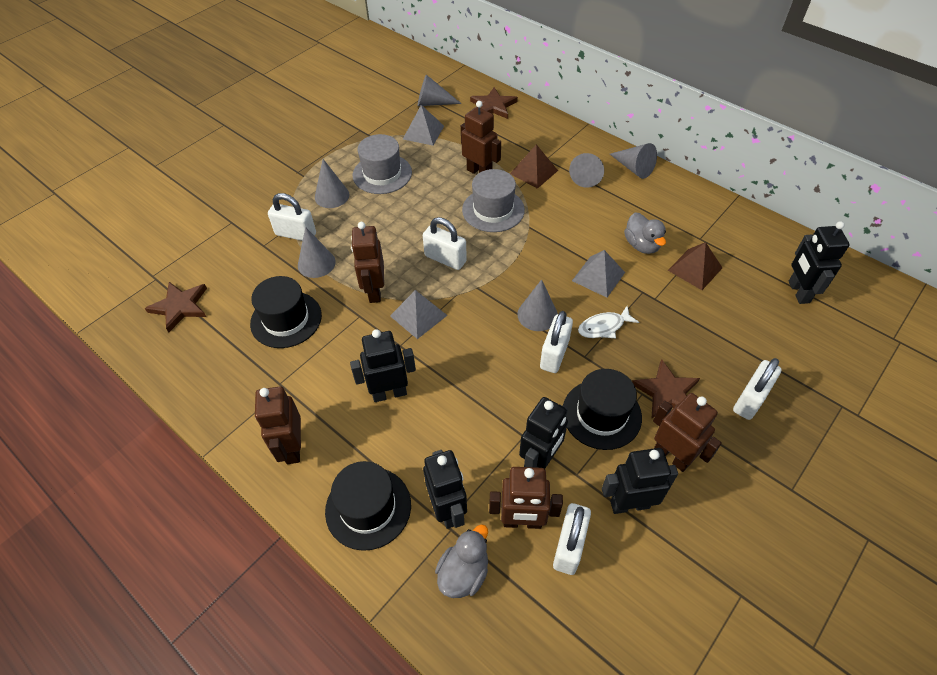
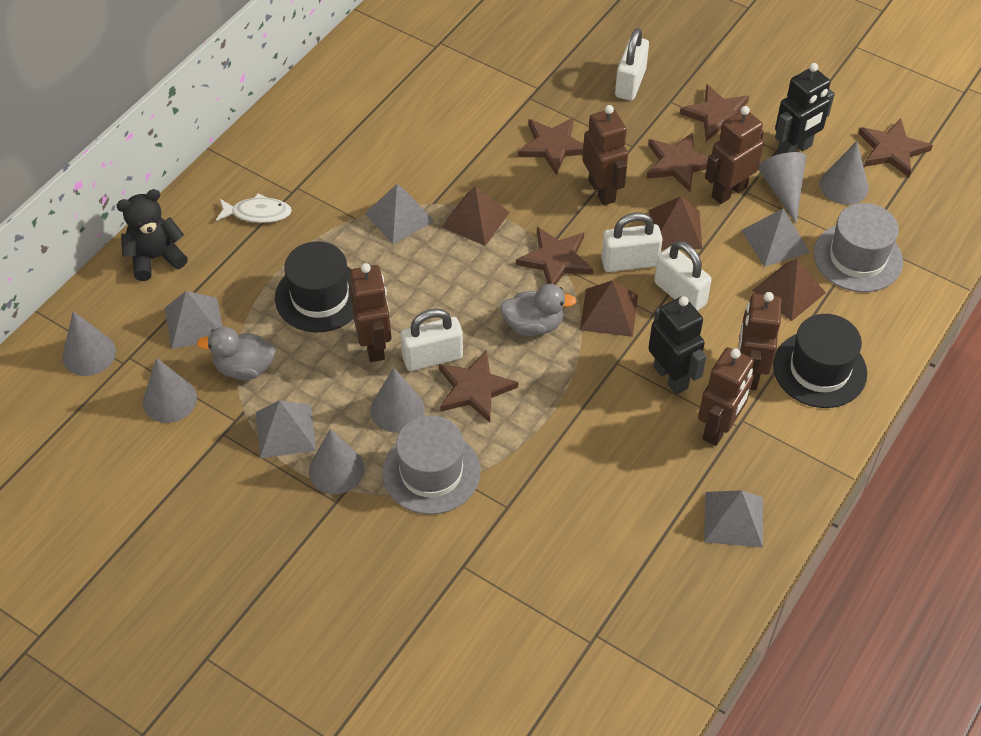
black hat: 3 -> 2
black robot: 5 -> 2
black teddy bear: 0 -> 1
brown pyramid: 2 -> 4
brown star: 3 -> 6
grey pyramid: 3 -> 5
white padlock: 5 -> 4

